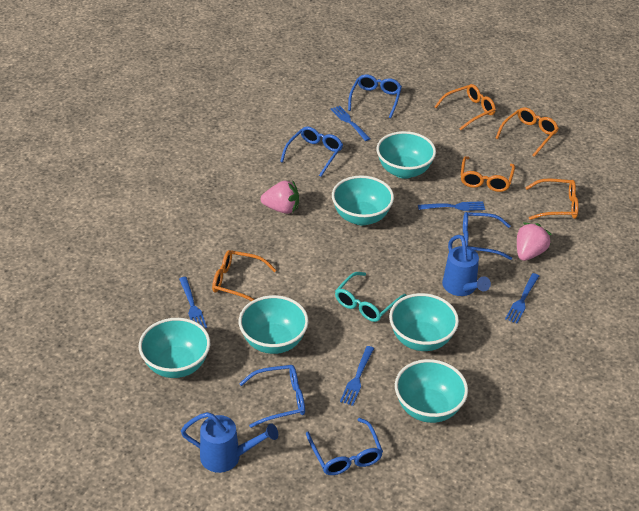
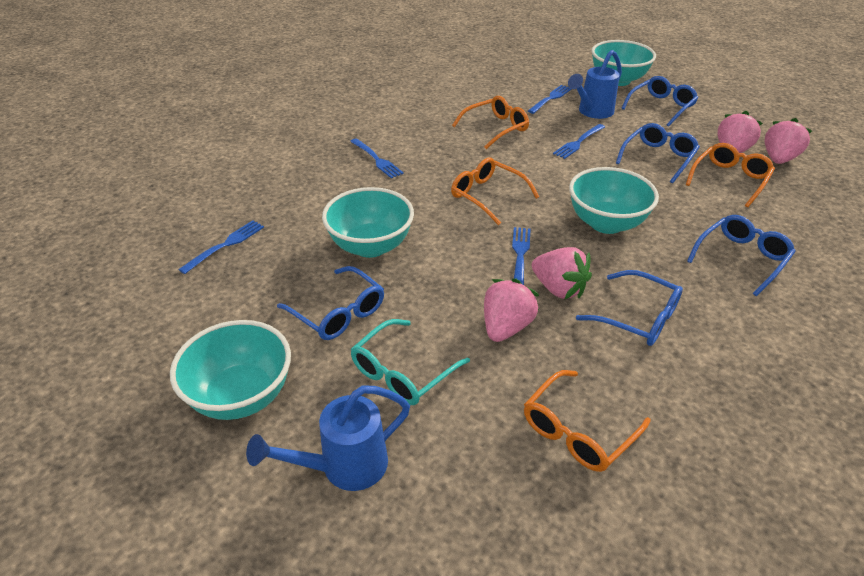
orange glasses: 5 -> 4
pink strawberry: 2 -> 4
turquoise bowl: 6 -> 4

